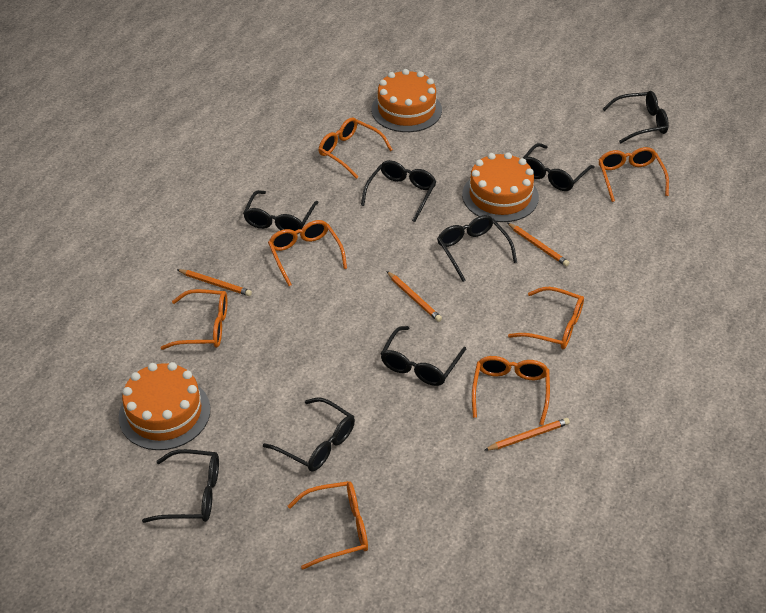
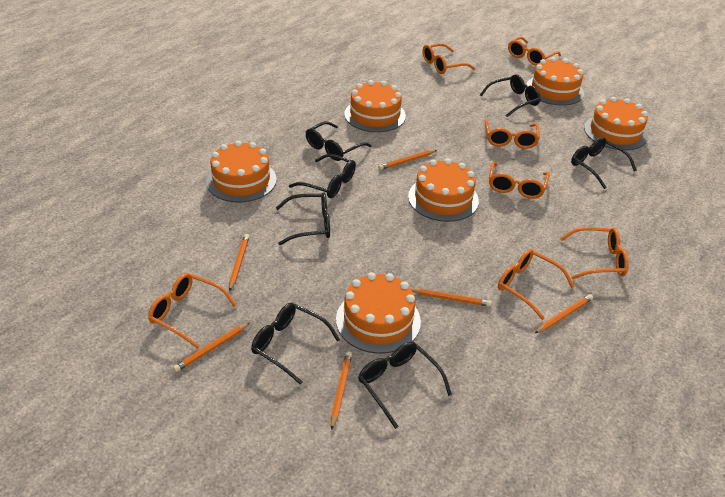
black glasses: 8 -> 7
orange cake: 3 -> 6
orange pencil: 4 -> 6

